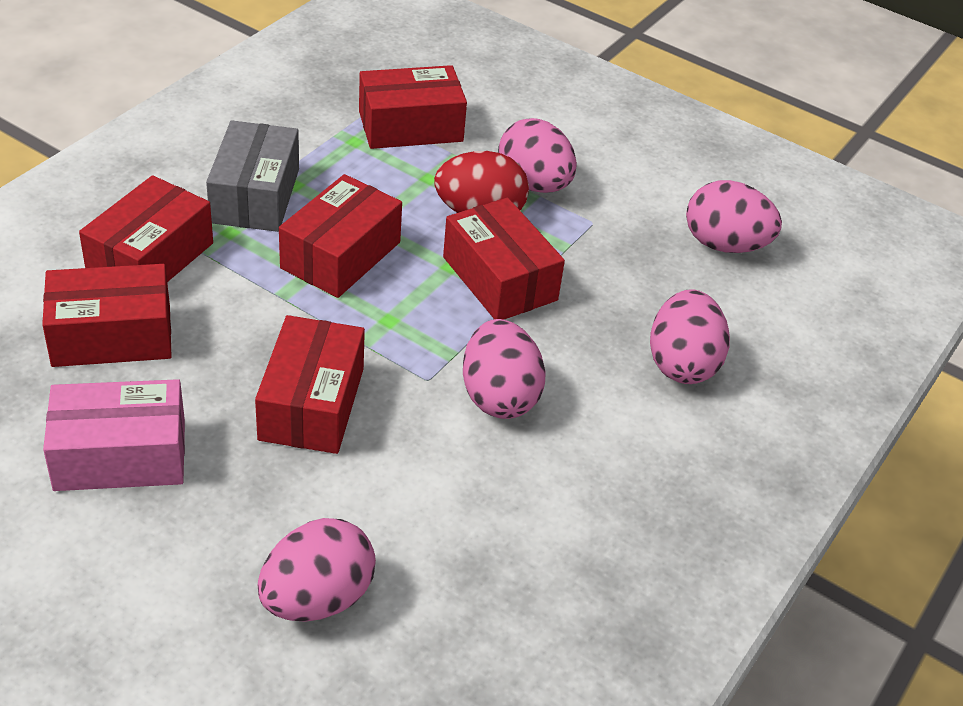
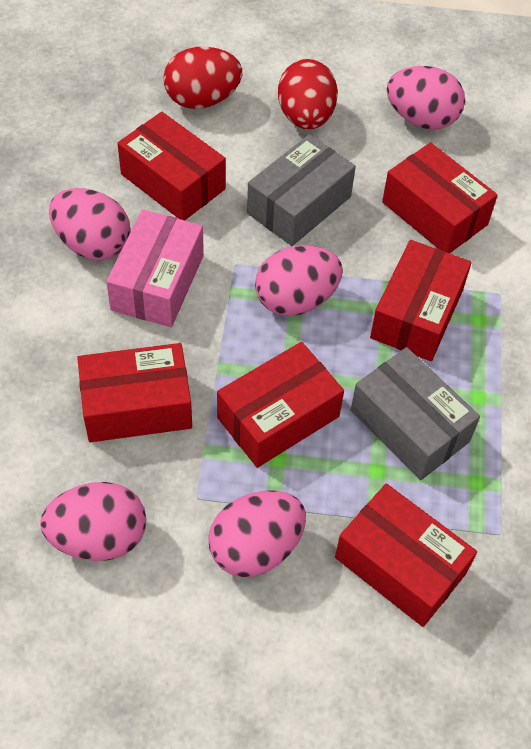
grey box: 1 -> 2
red egg: 1 -> 2

